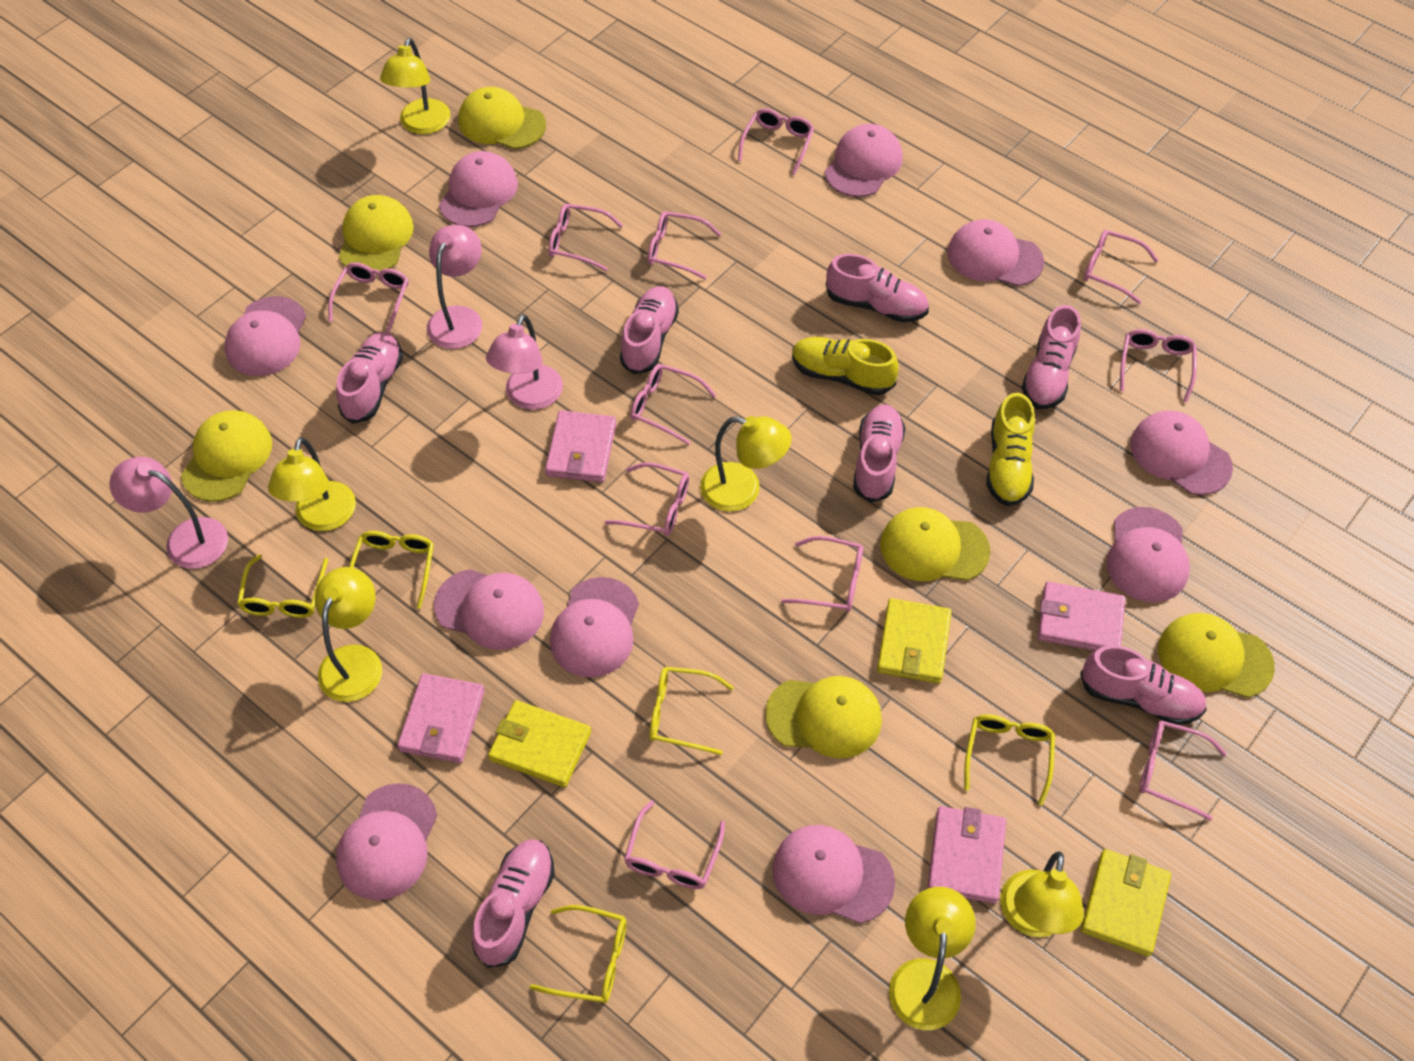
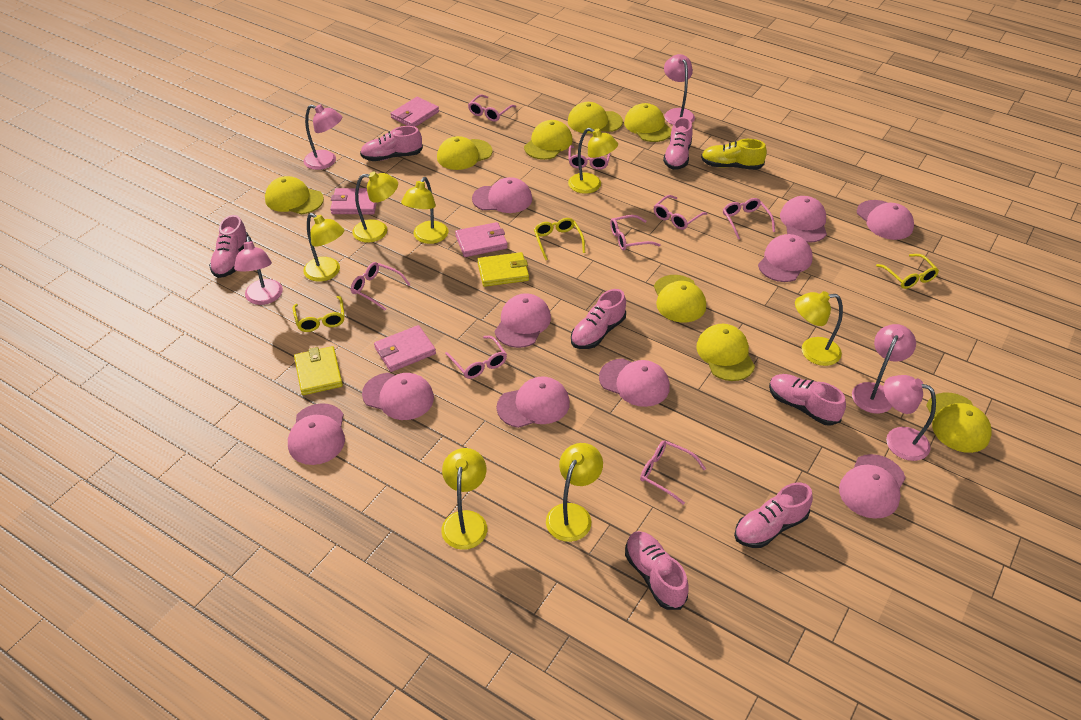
pink glasses: 11 -> 8
pink lamp: 3 -> 5
yellow cap: 6 -> 8
yellow glasses: 5 -> 3
yellow lamp: 6 -> 7
yellow shoe: 2 -> 1
yellow wallet: 3 -> 2

